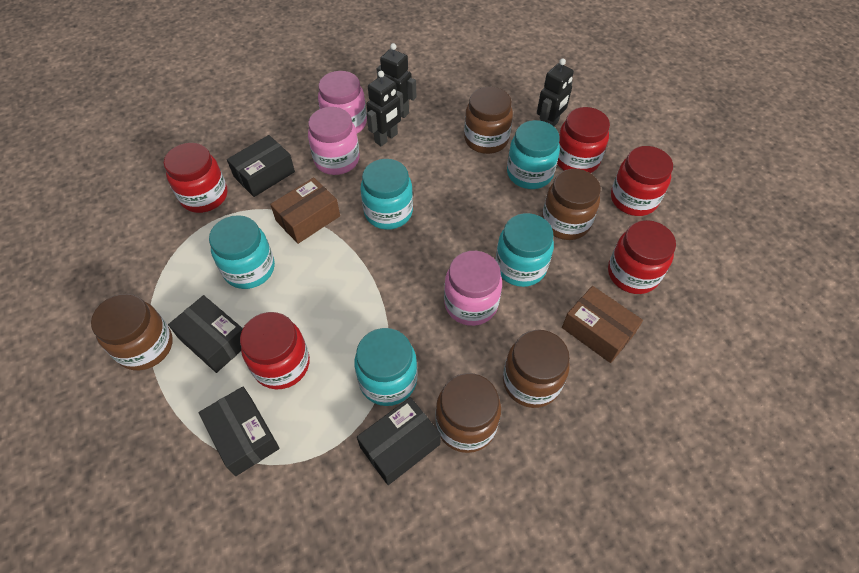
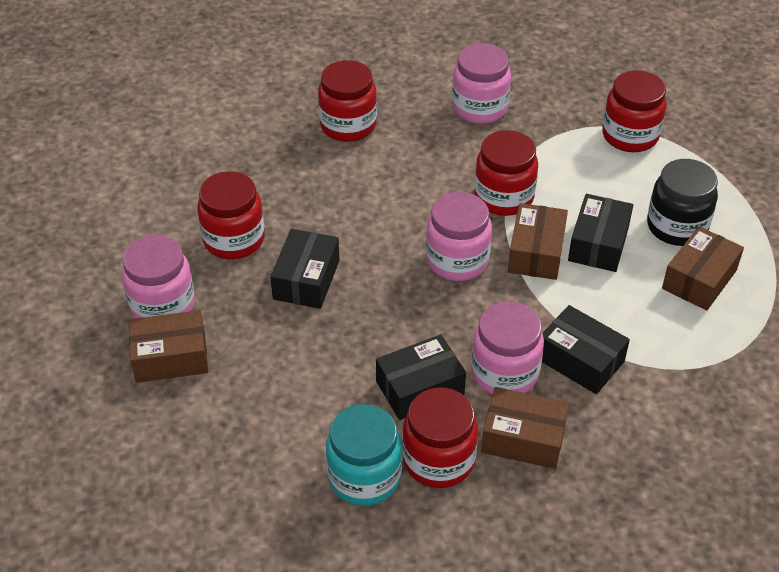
black jar: 0 -> 1
black robot: 3 -> 0
brown box: 2 -> 4
brown jar: 5 -> 0
pink jar: 3 -> 4
turquoise jar: 5 -> 1

